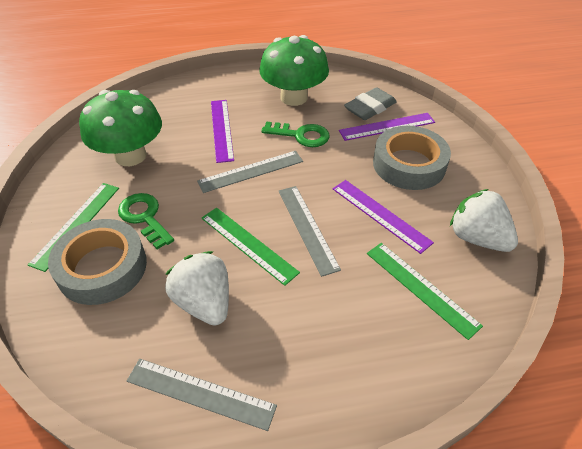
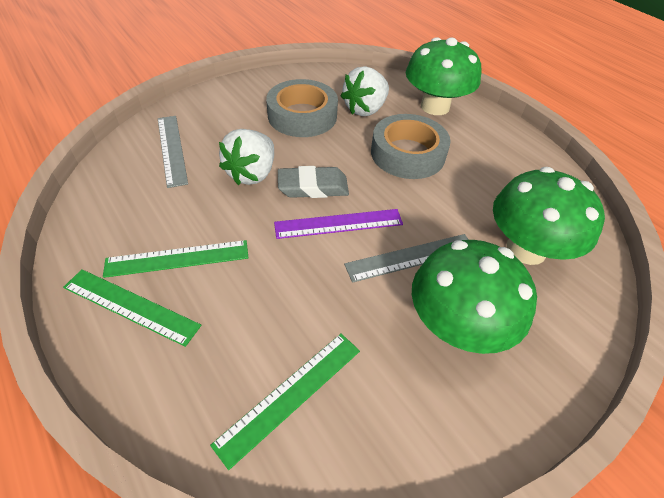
green key: 2 -> 0
green mushroom: 2 -> 3
grey ruler: 3 -> 2
purple ruler: 3 -> 1

